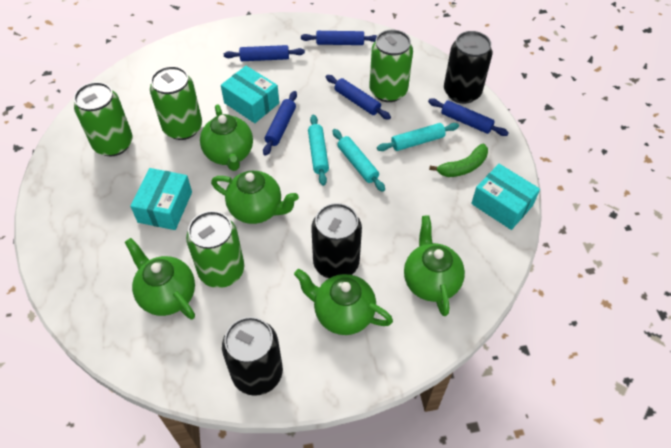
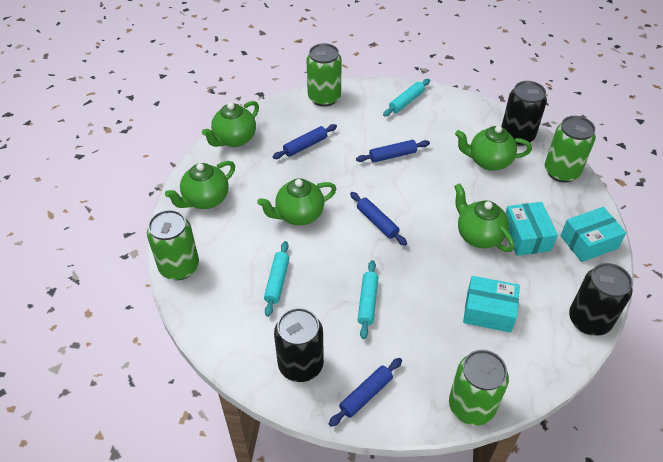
blue rolling pin: 5 -> 4
green banana: 1 -> 0

